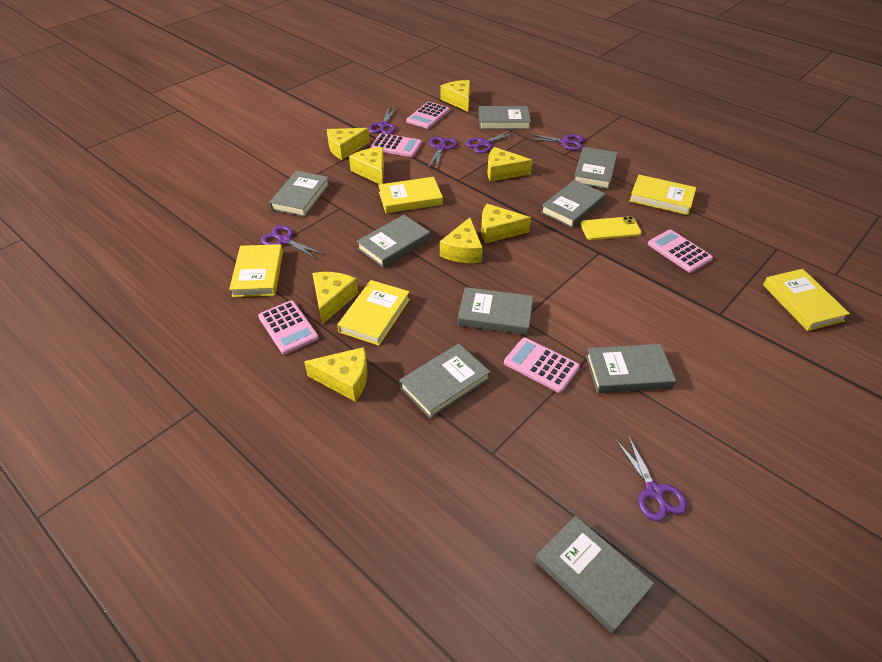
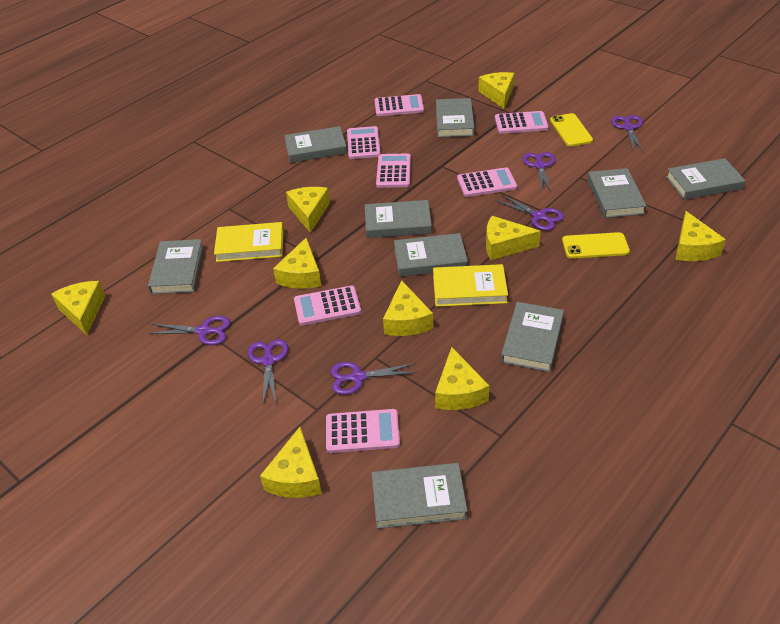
pink calculator: 5 -> 7
yellow book: 5 -> 2
yellow cheese: 8 -> 9
yellow phone: 1 -> 2

